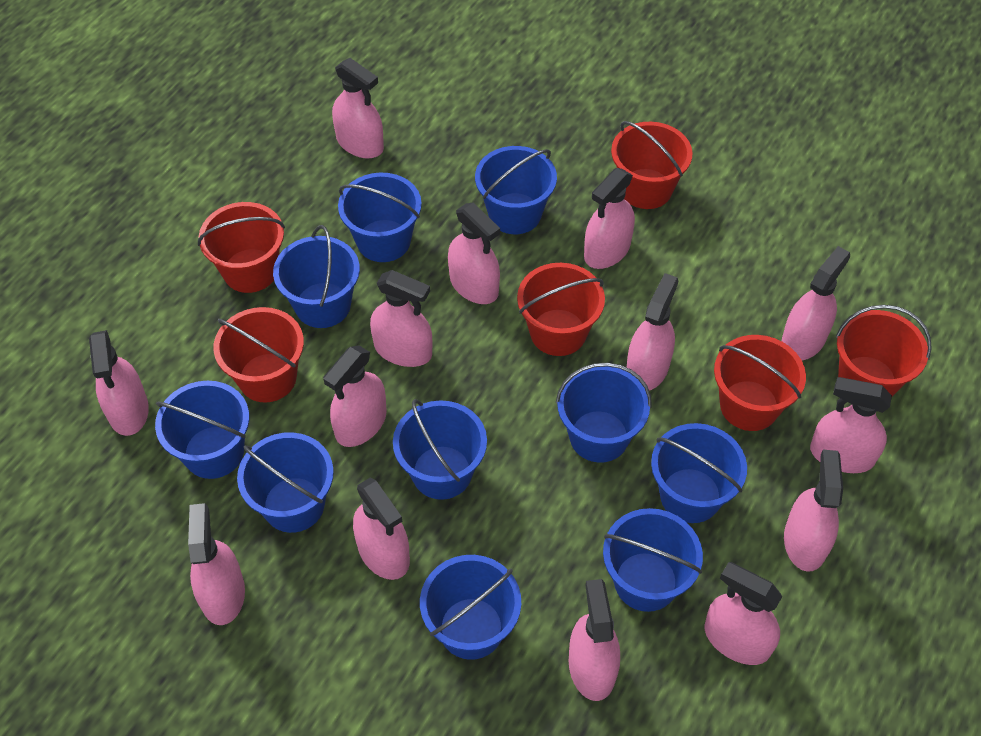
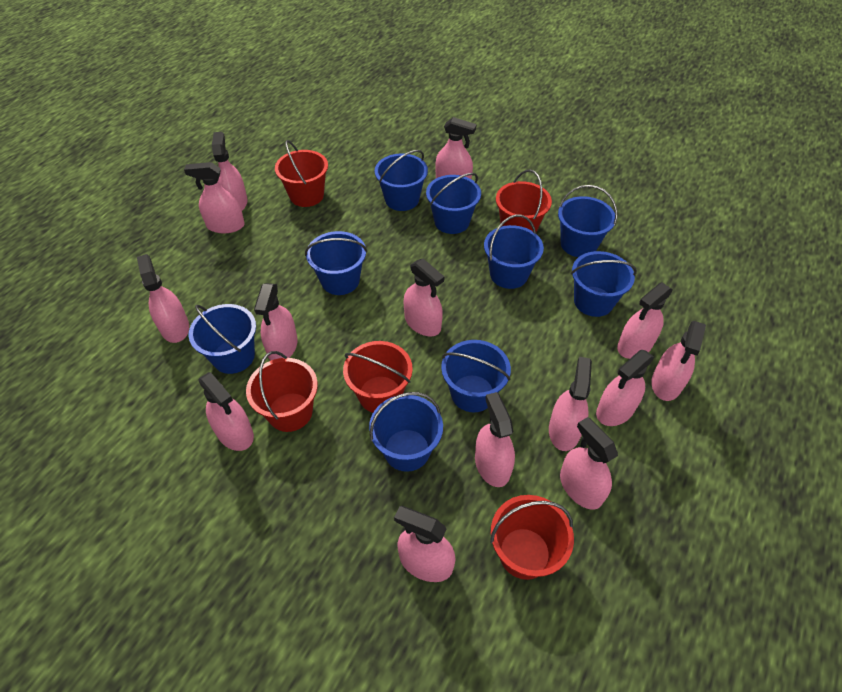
blue bucket: 10 -> 9
red bucket: 6 -> 5

